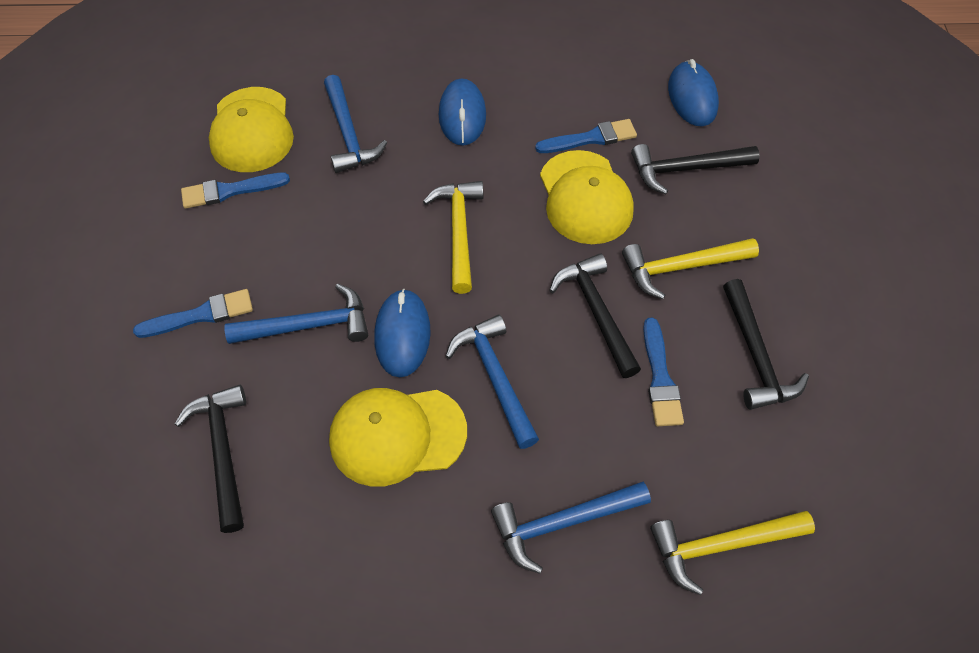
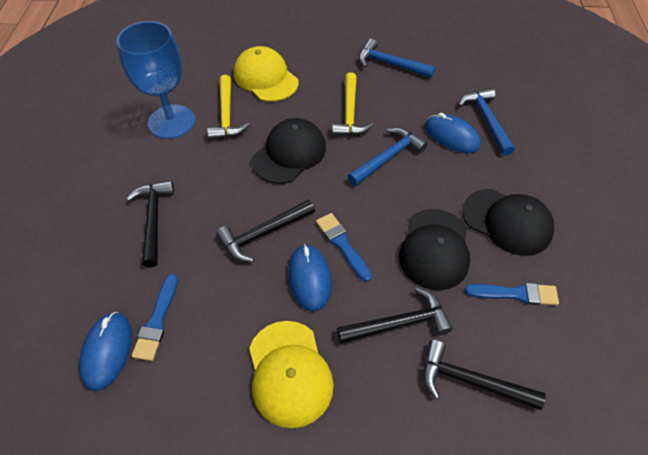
black cap: 0 -> 3
blue brush: 4 -> 3
blue goblet: 0 -> 1
blue hammer: 4 -> 3
yellow cap: 3 -> 2
yellow hammer: 3 -> 2

